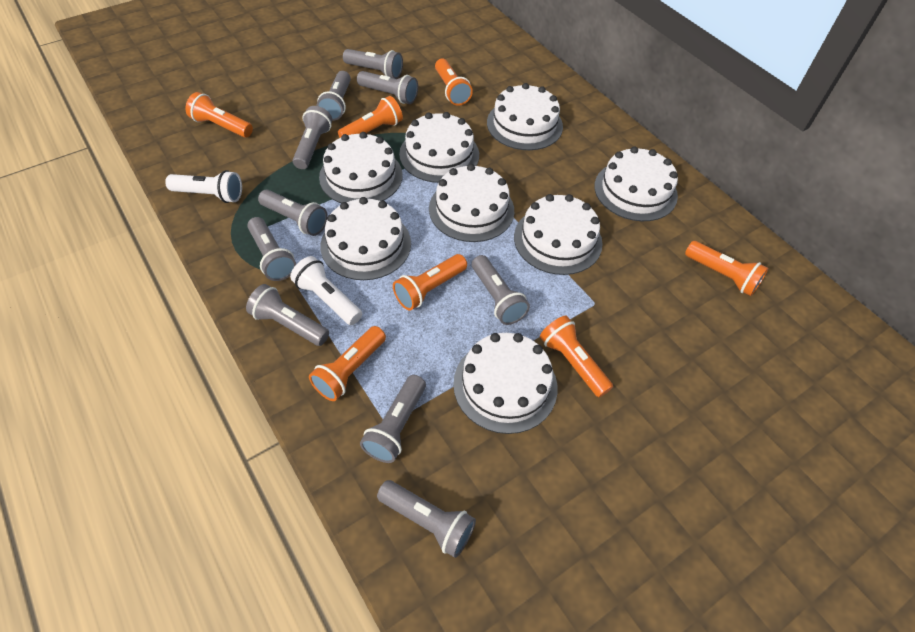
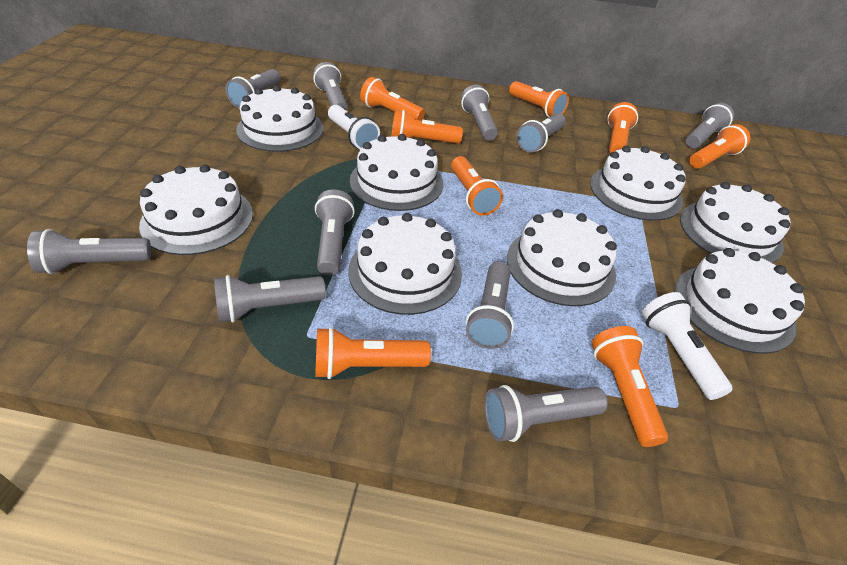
orange flashlight: 7 -> 8

